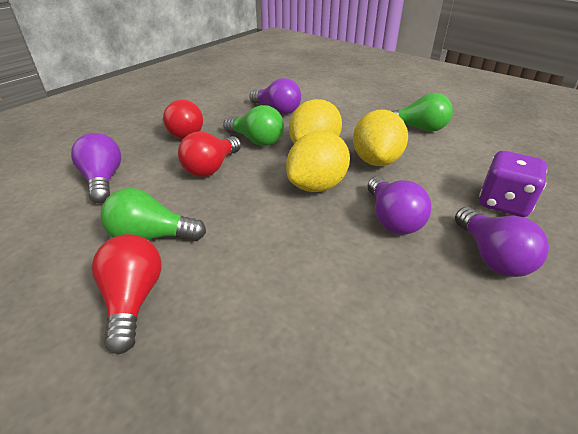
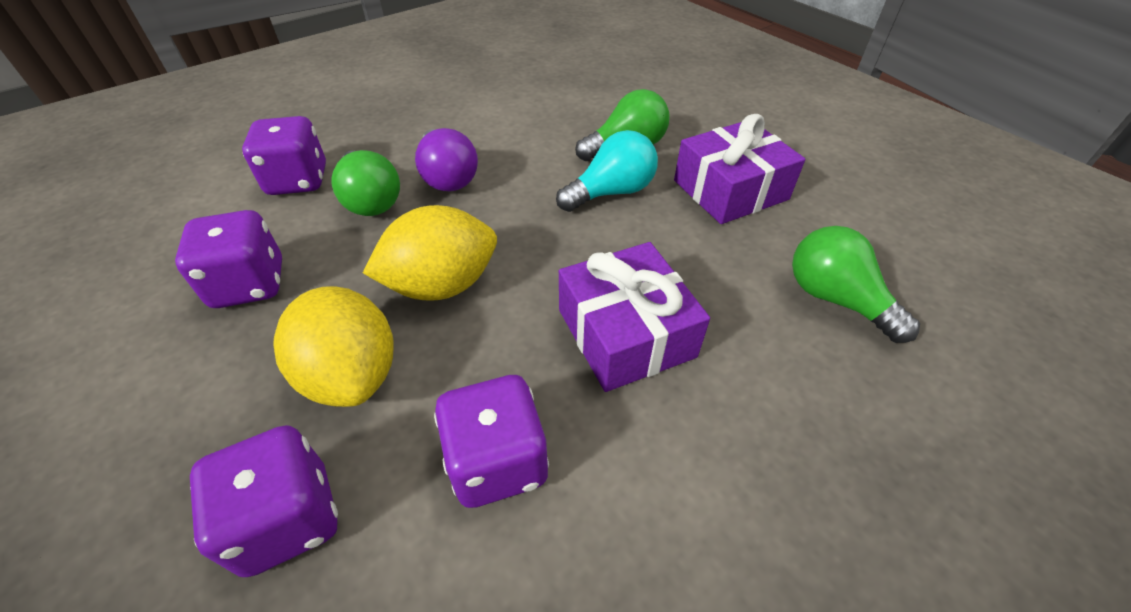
purple dice: 1 -> 4
purple gift: 0 -> 2
purple light bulb: 4 -> 1
red light bulb: 3 -> 0
turquoise light bulb: 0 -> 1
yellow lemon: 3 -> 2

